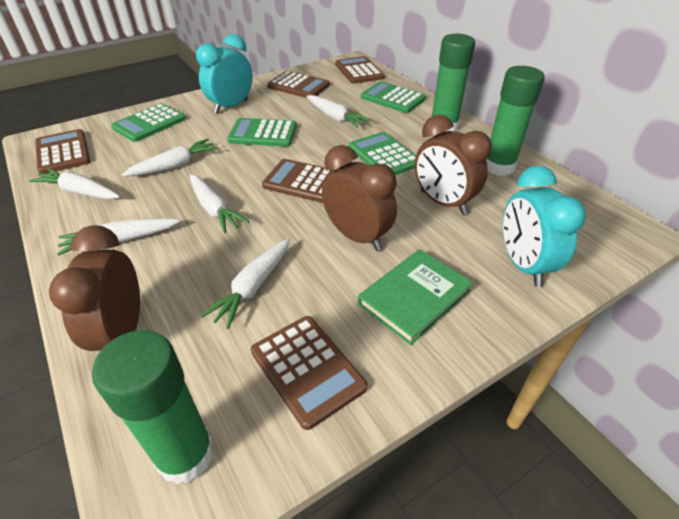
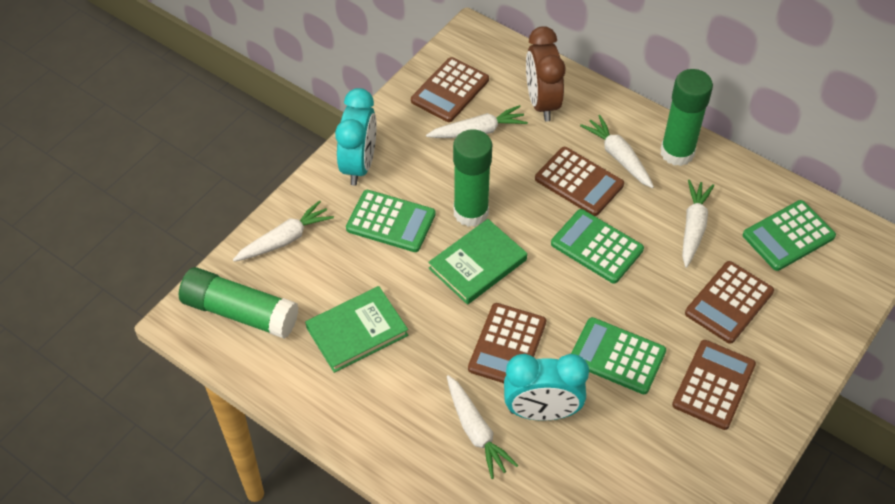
brown clock: 3 -> 1
green book: 1 -> 2
white carrot: 6 -> 5

